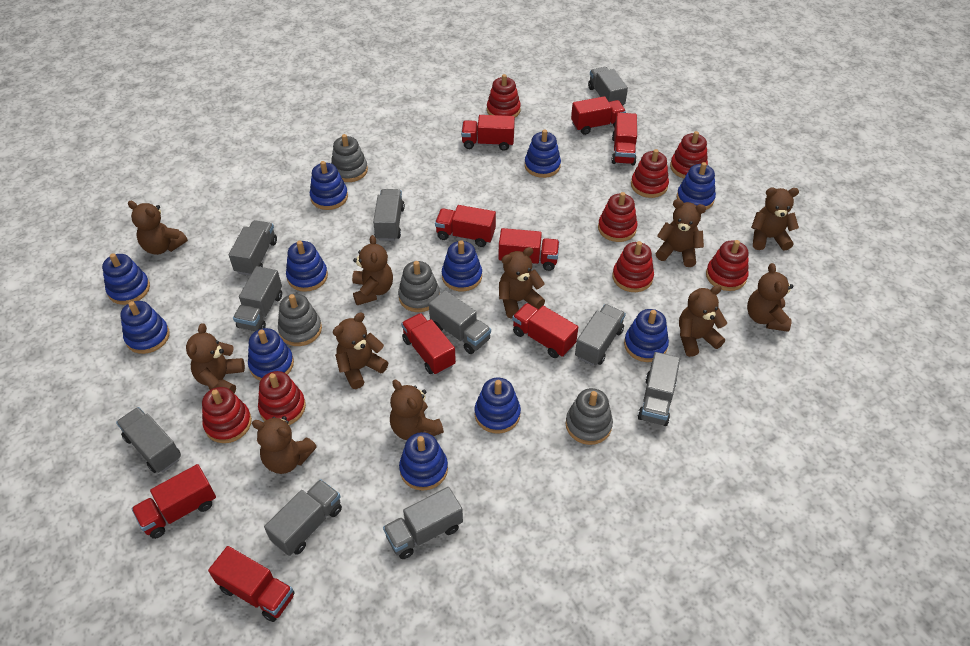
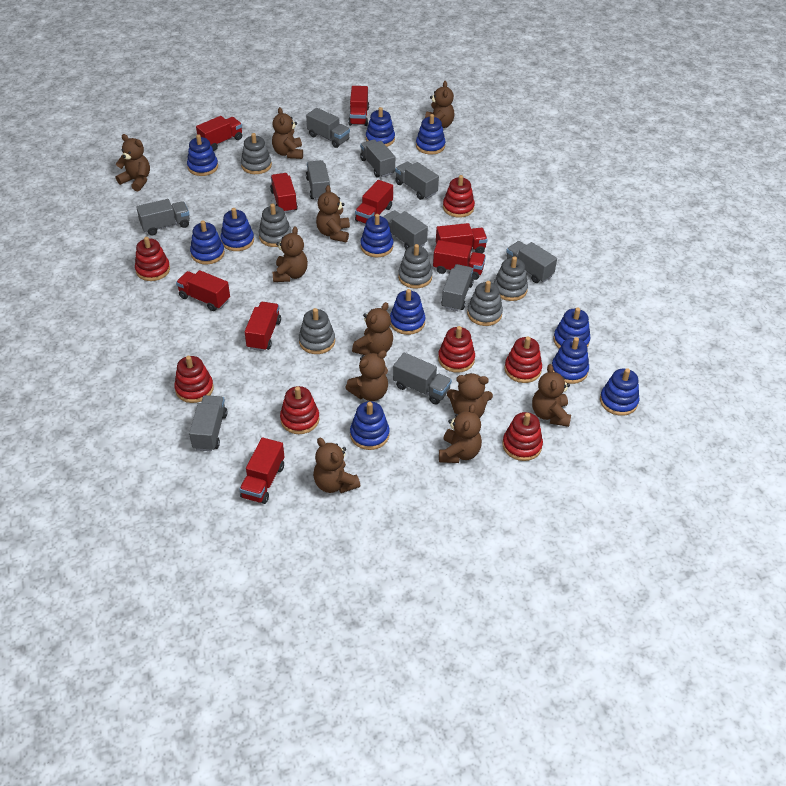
grey stacking toy: 4 -> 6
red stacking toy: 8 -> 7

